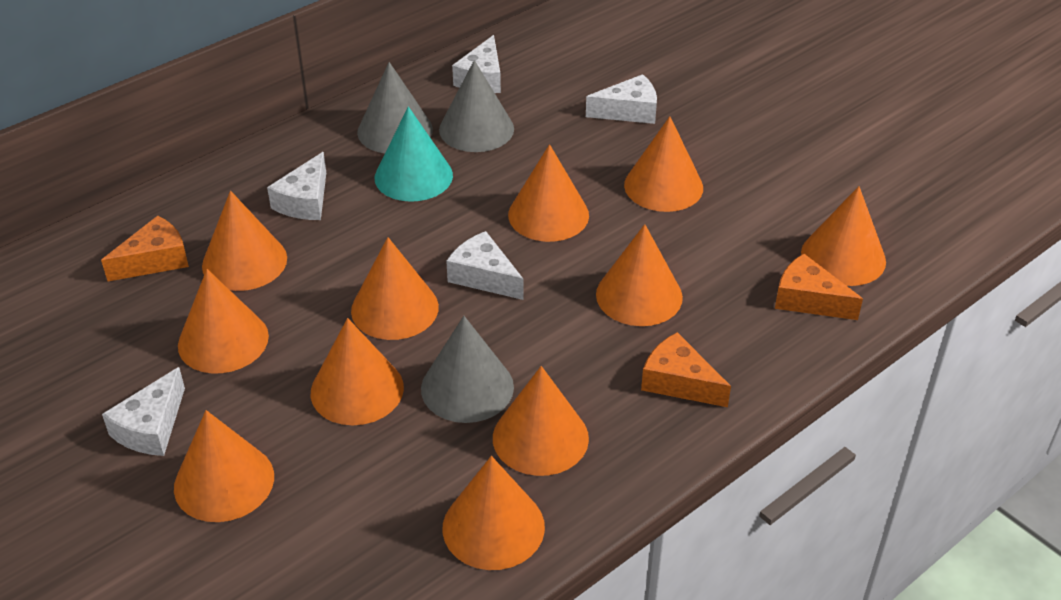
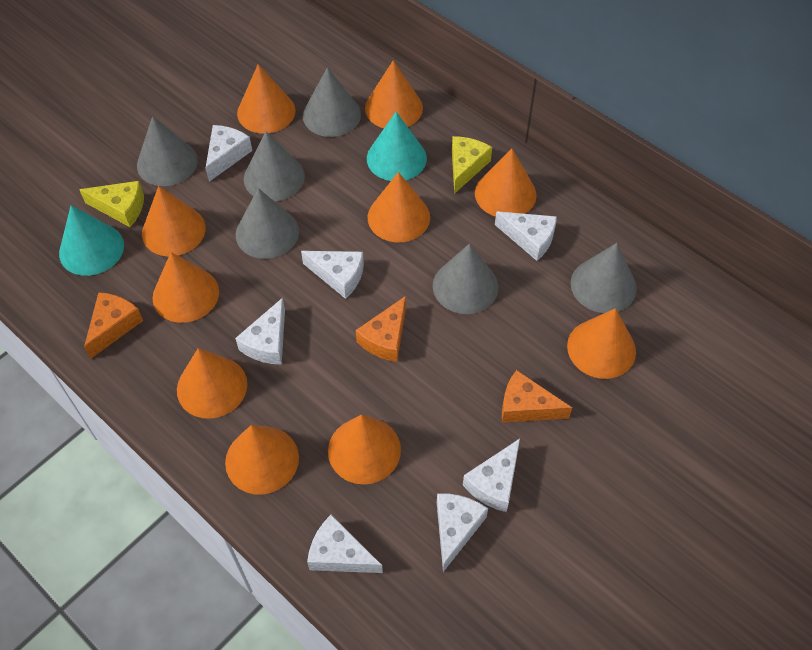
grey cone: 3 -> 6
orange cone: 11 -> 10
turquoise cone: 1 -> 2
white cheese: 5 -> 7
yellow cheese: 0 -> 2

